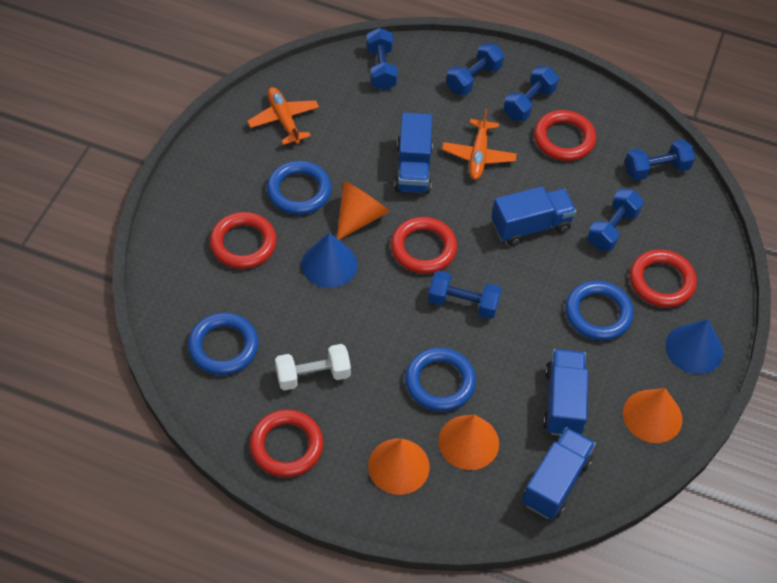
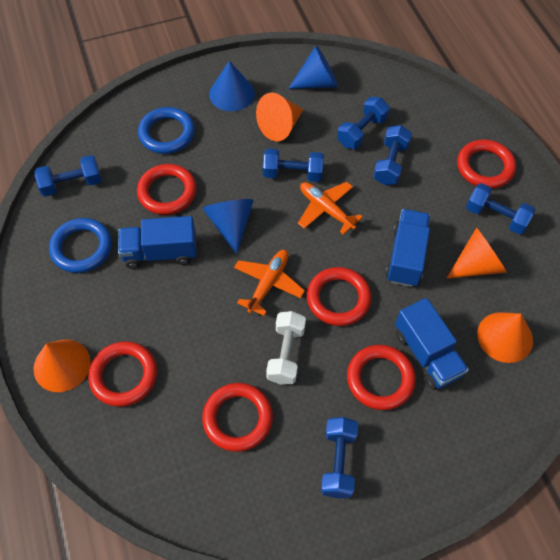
blue cone: 2 -> 3
blue ring: 4 -> 2
blue truck: 4 -> 3
red ring: 5 -> 6

